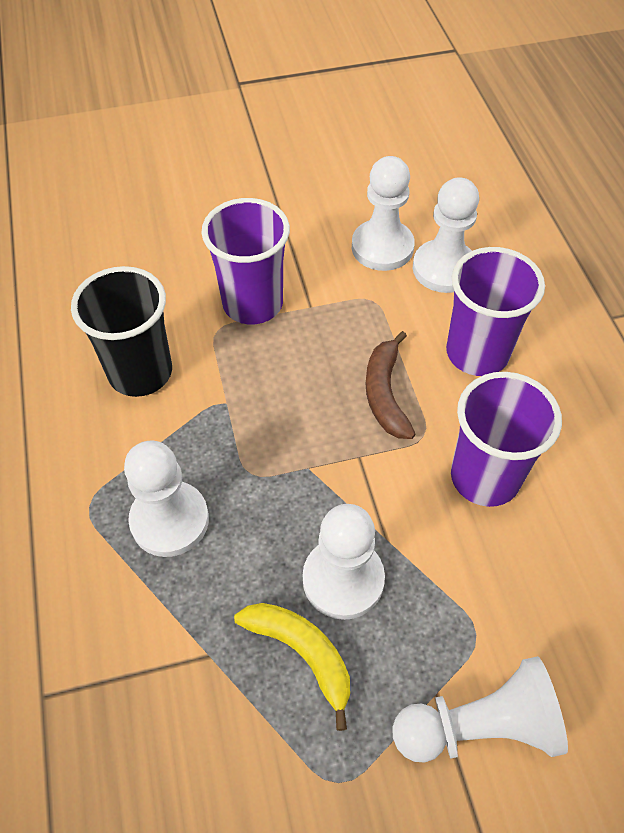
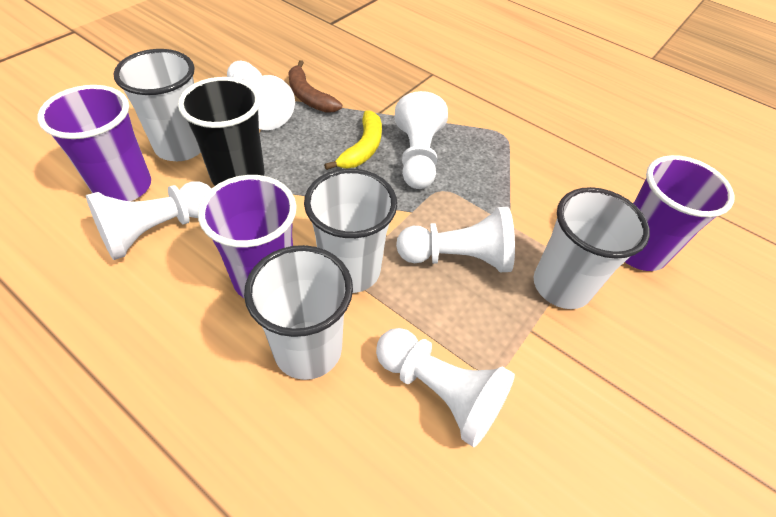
white cup: 0 -> 4

